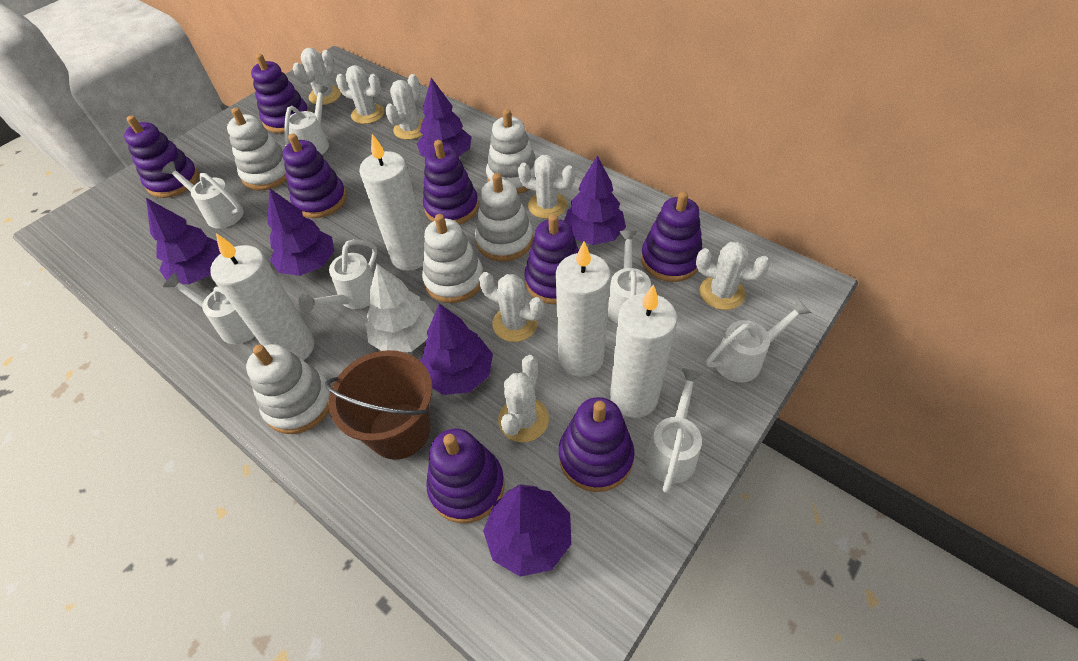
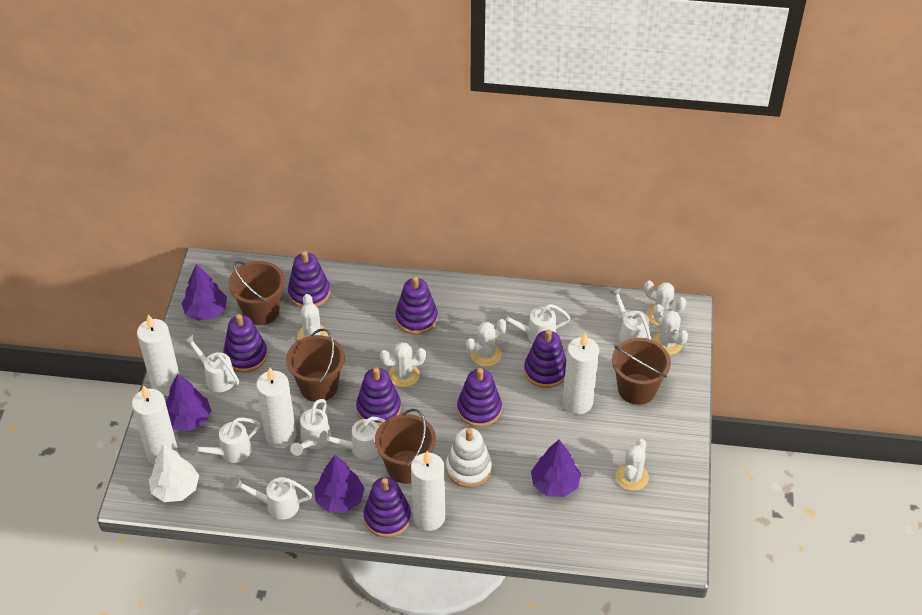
brown bucket: 1 -> 4
purple stacking toy: 8 -> 7
purple tree: 6 -> 4
white cactus: 7 -> 6
white candle: 4 -> 5
white stacking toy: 5 -> 1

